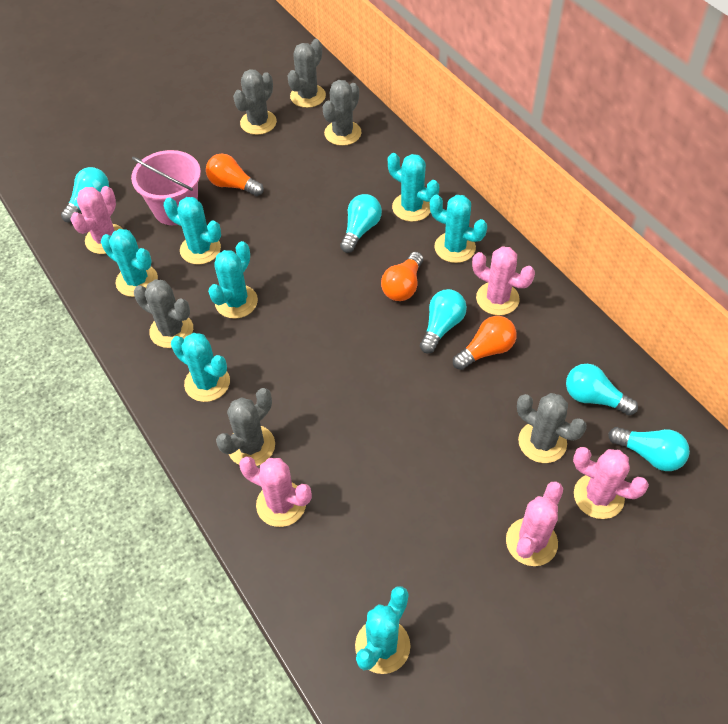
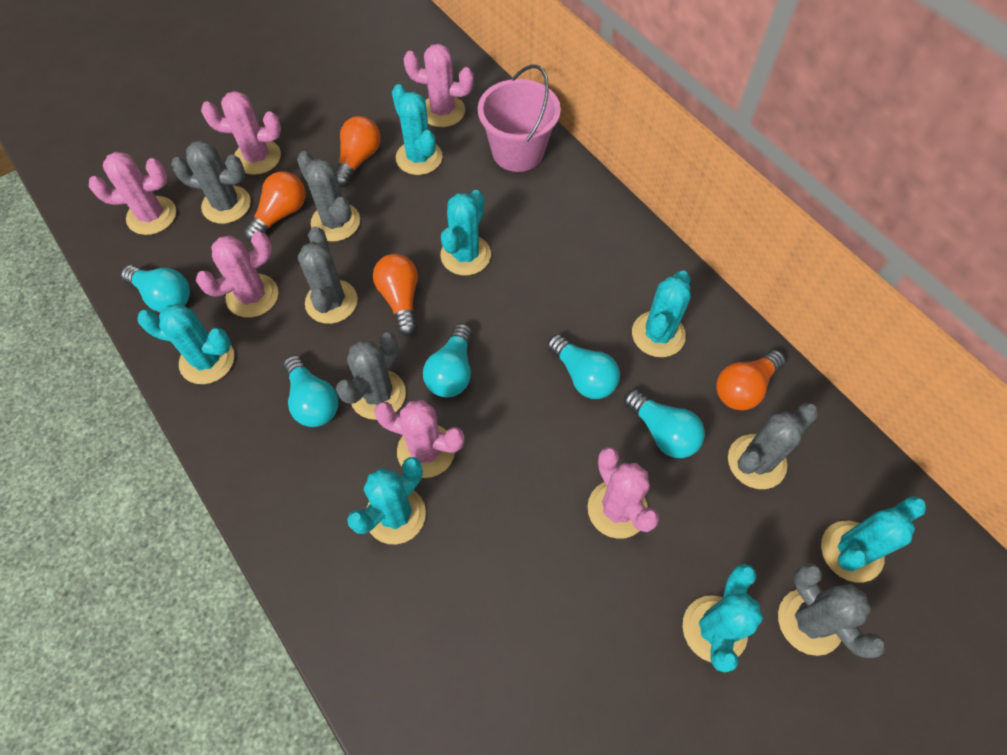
orange light bulb: 3 -> 4
pink cactus: 5 -> 6

